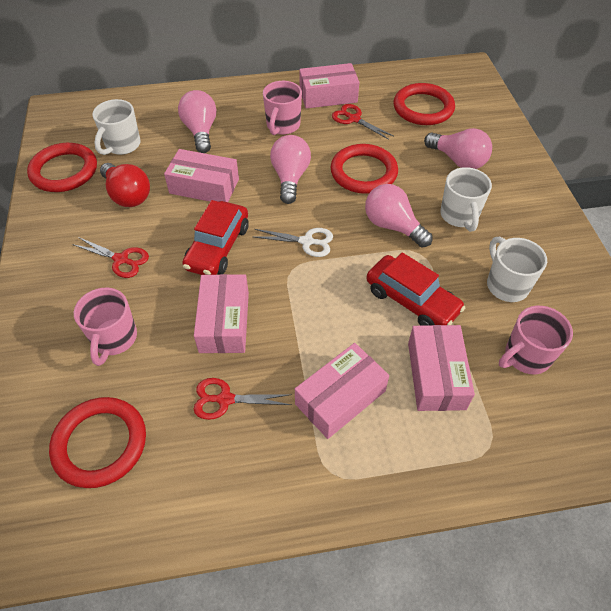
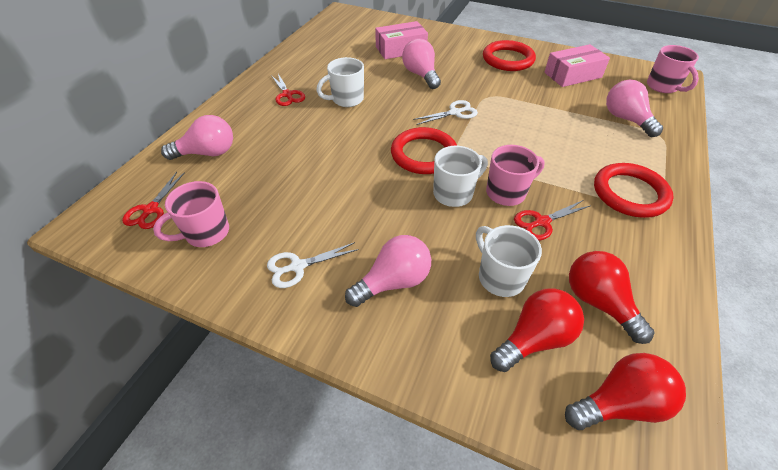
pink box: 5 -> 2
red car: 2 -> 0
red light bulb: 1 -> 3
red ring: 4 -> 3
white scissors: 1 -> 2

